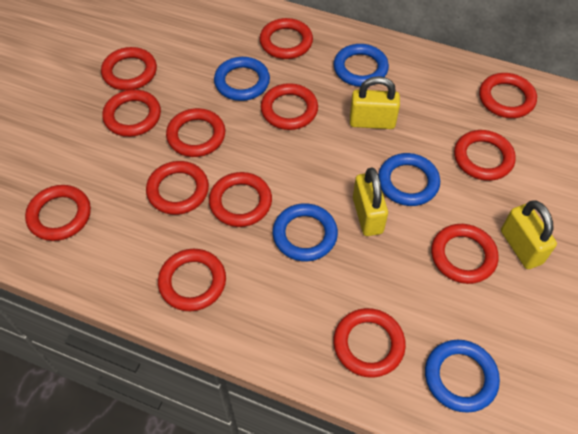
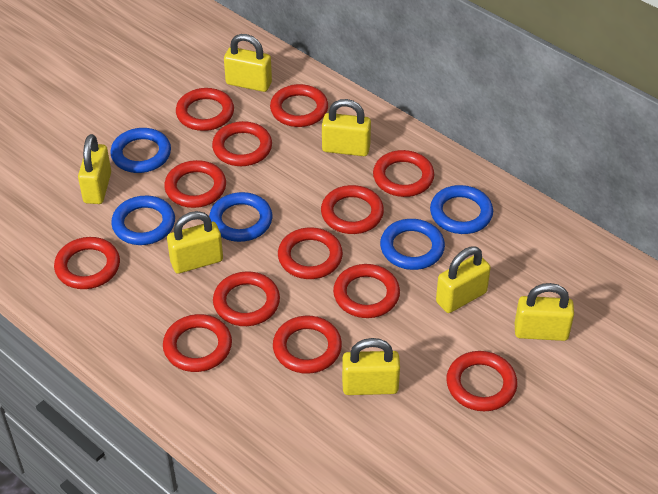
yellow padlock: 3 -> 7

